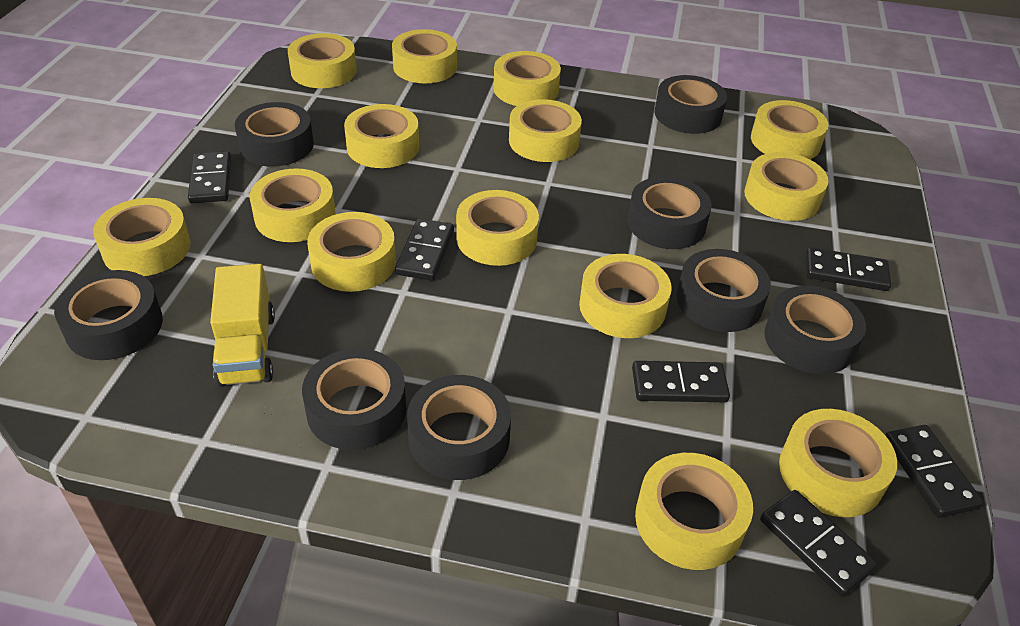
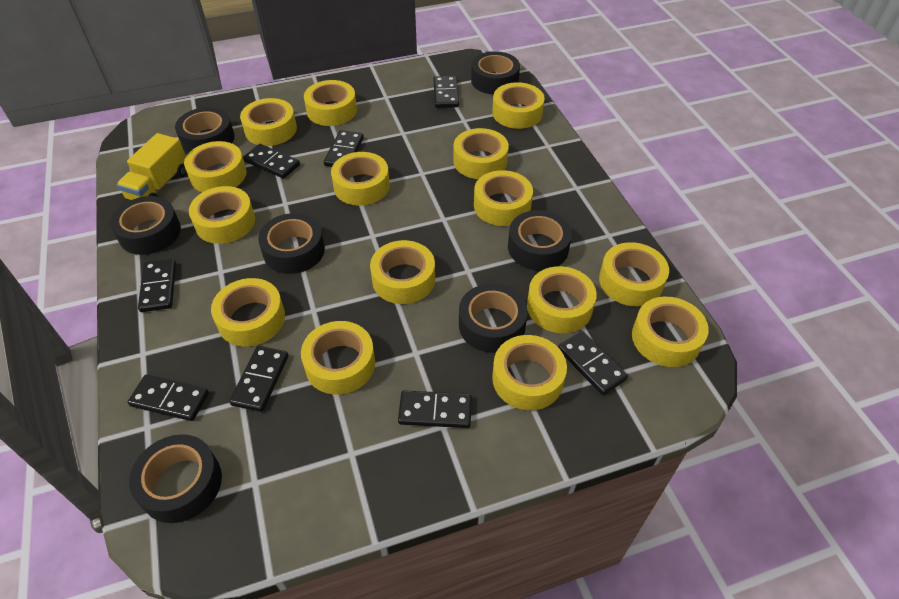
black domino: 6 -> 8
black tape: 8 -> 7
yellow tape: 14 -> 15

